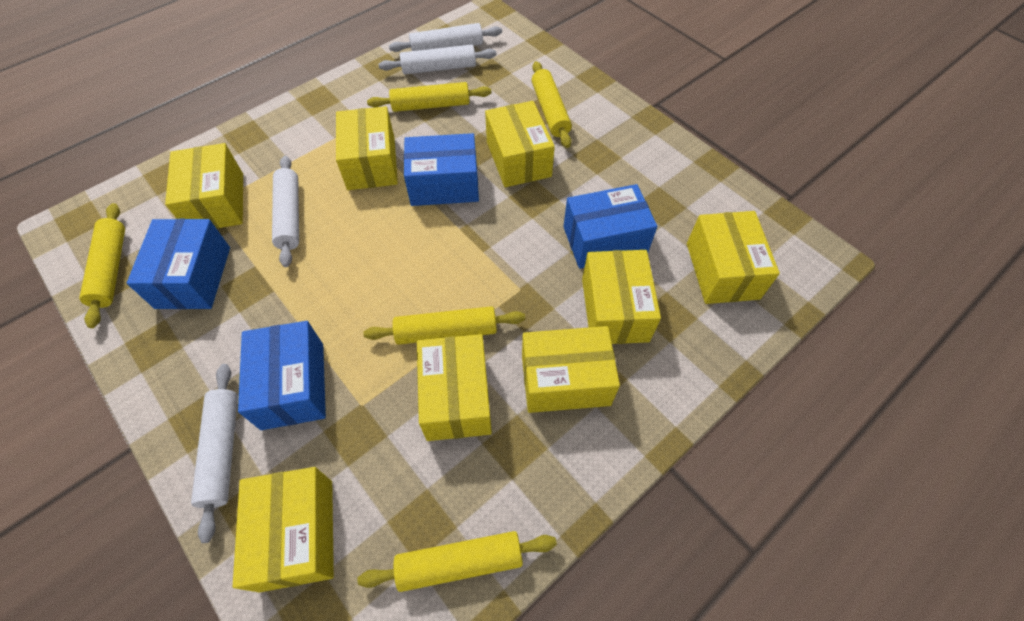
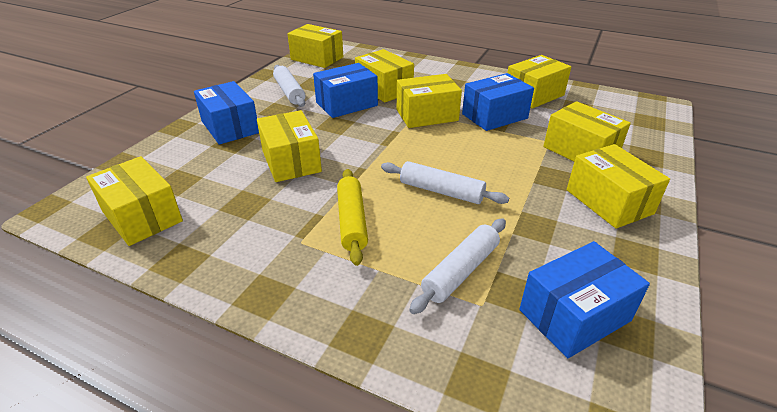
white rolling pin: 4 -> 3
yellow rolling pin: 5 -> 1

